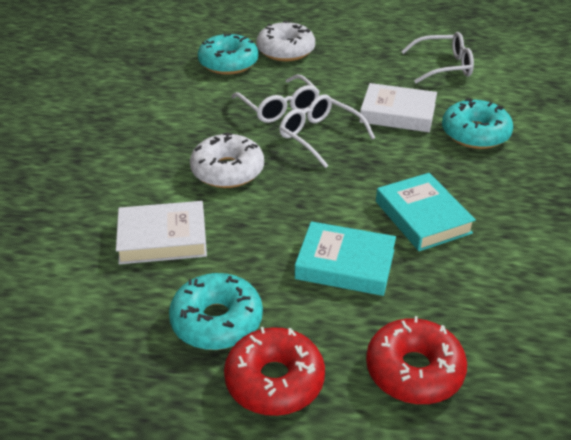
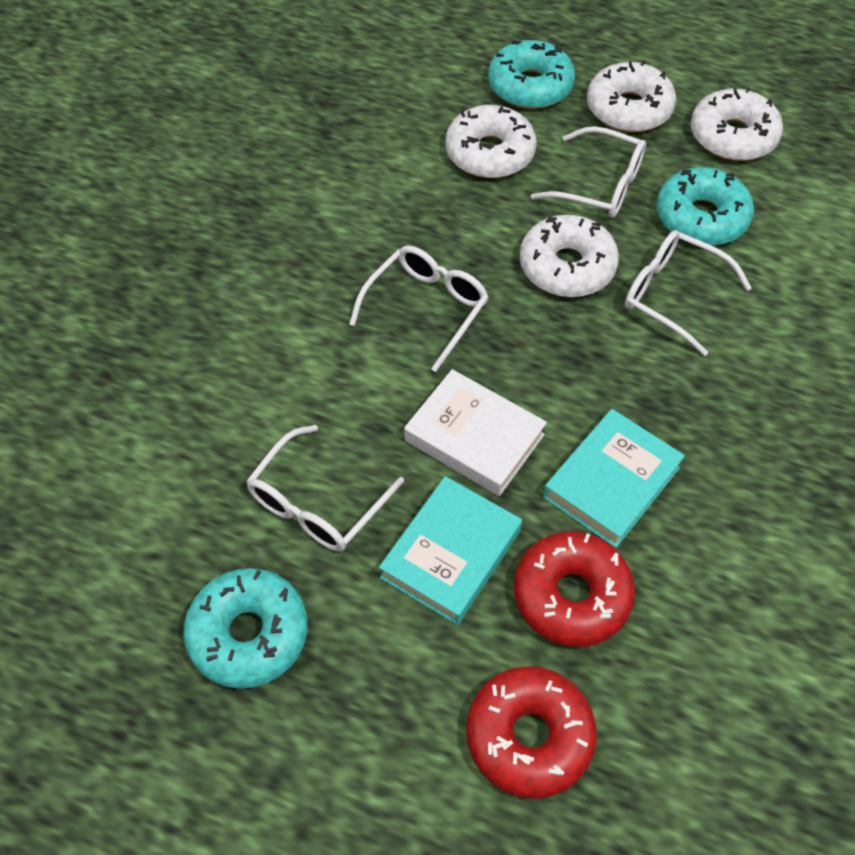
white book: 2 -> 1
white donut: 2 -> 4
white glasses: 3 -> 4

